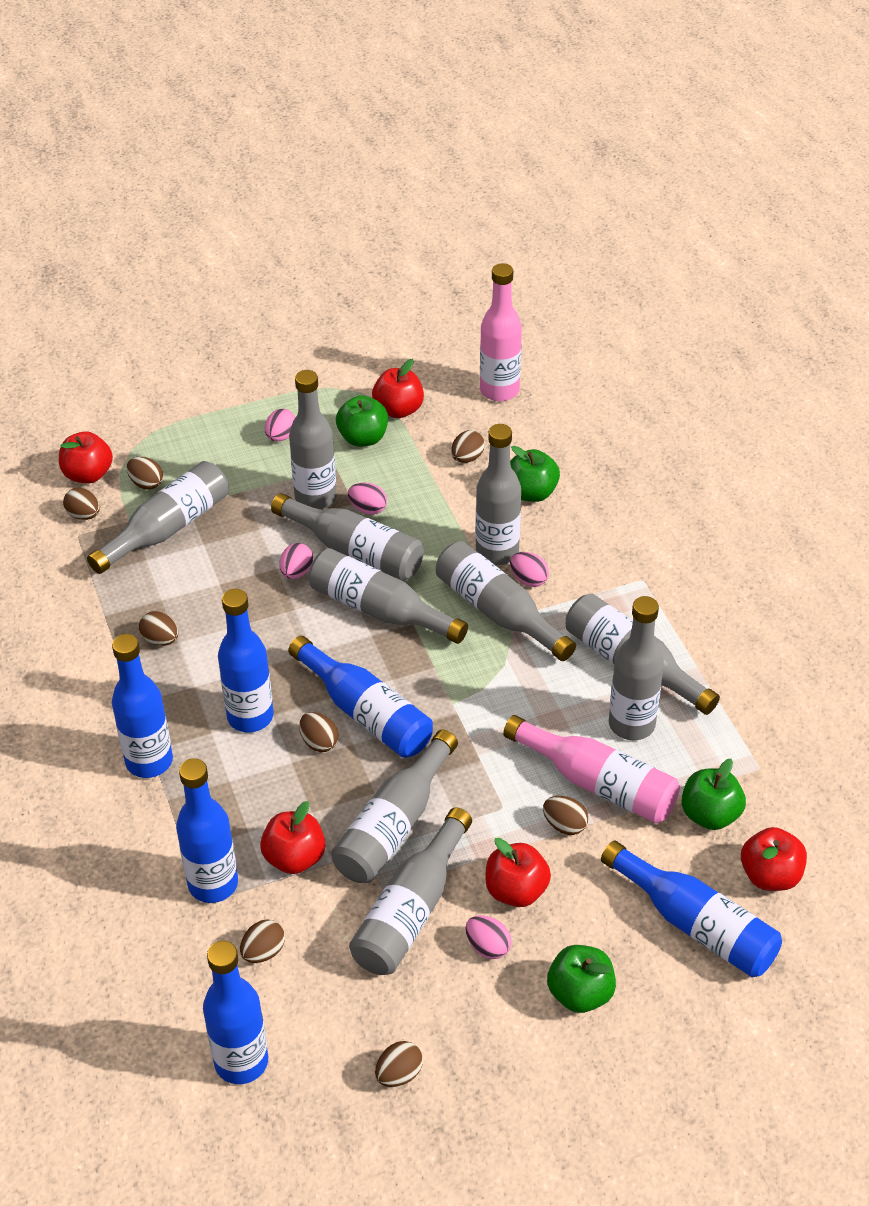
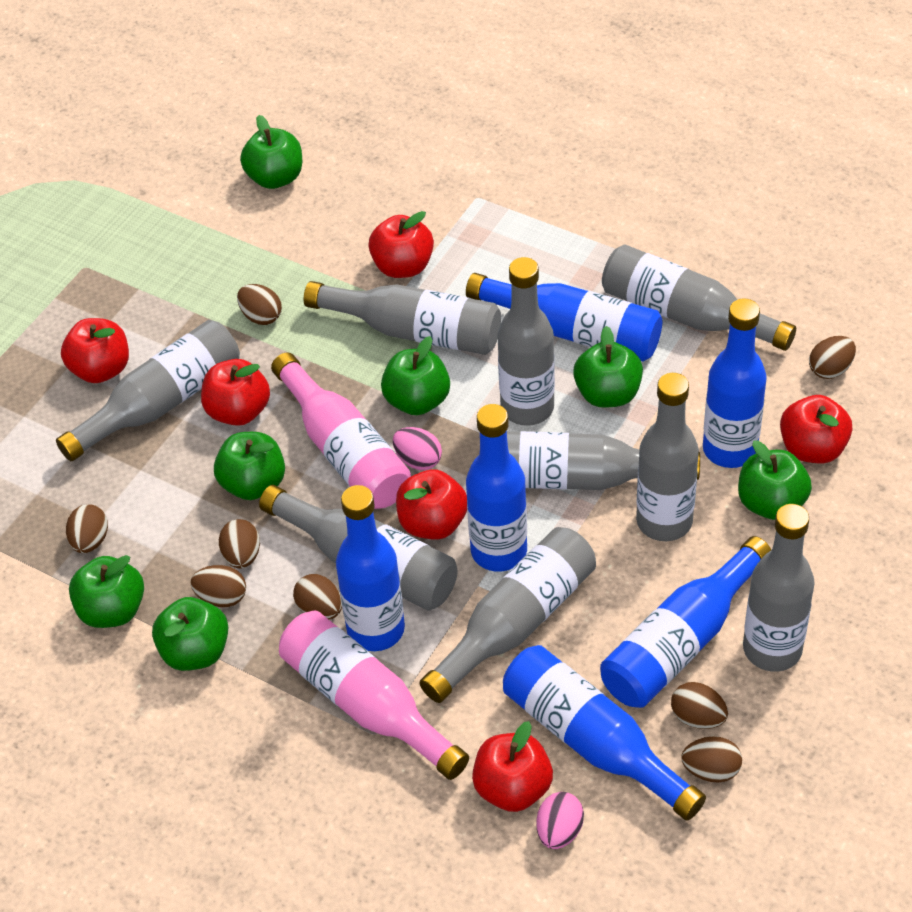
green apple: 4 -> 7
grey bottle: 10 -> 9
pink egg: 5 -> 2
red apple: 5 -> 6

